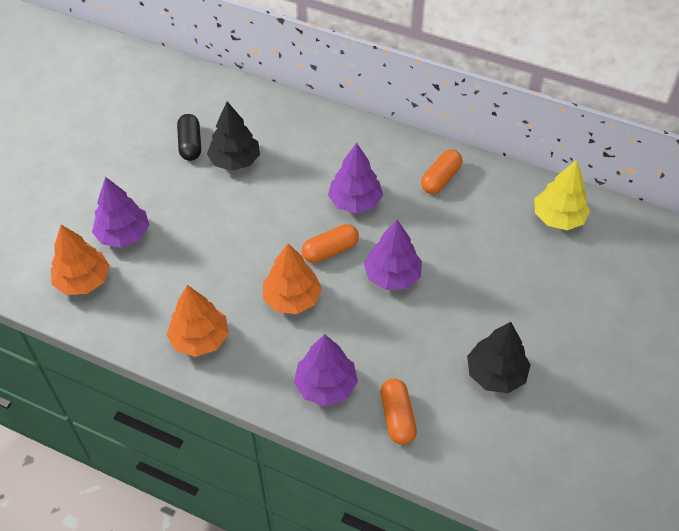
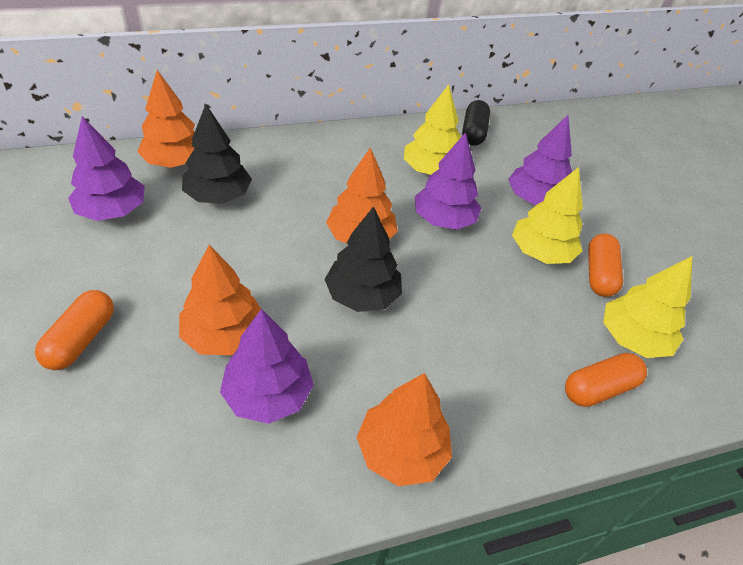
orange tree: 3 -> 4
yellow tree: 1 -> 3

